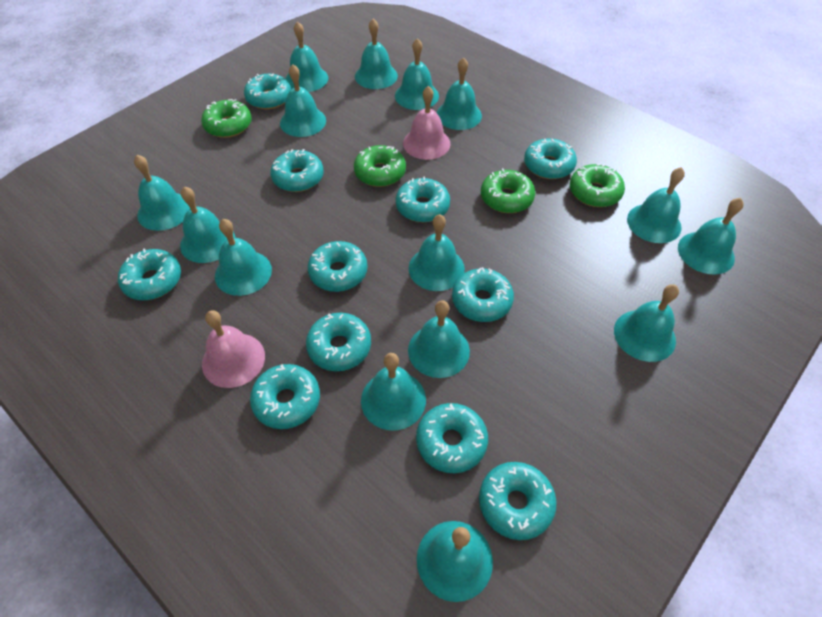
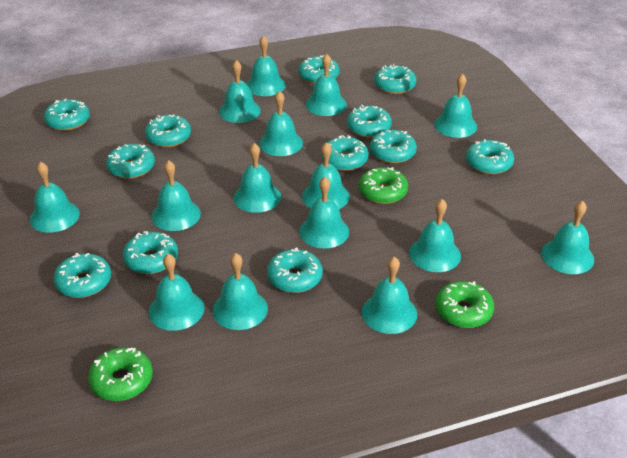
green donut: 4 -> 3
pink bell: 2 -> 0
turquoise donut: 11 -> 12

